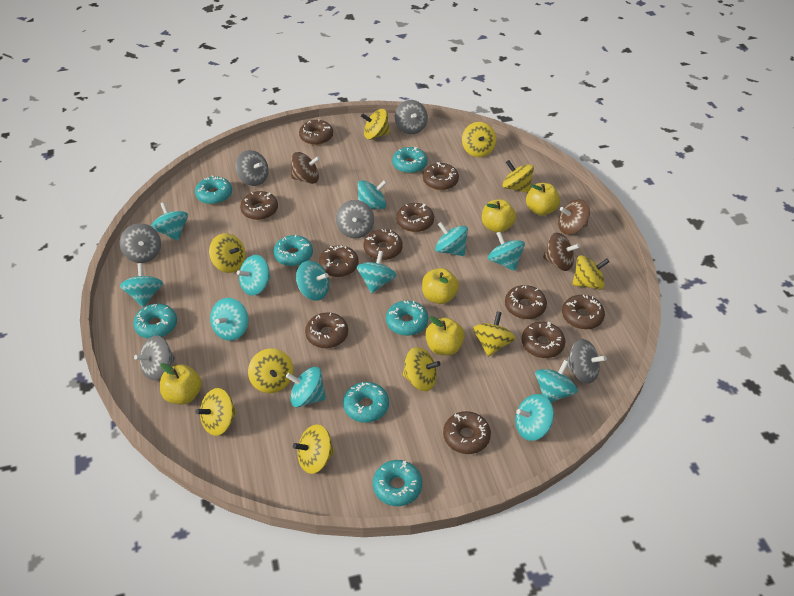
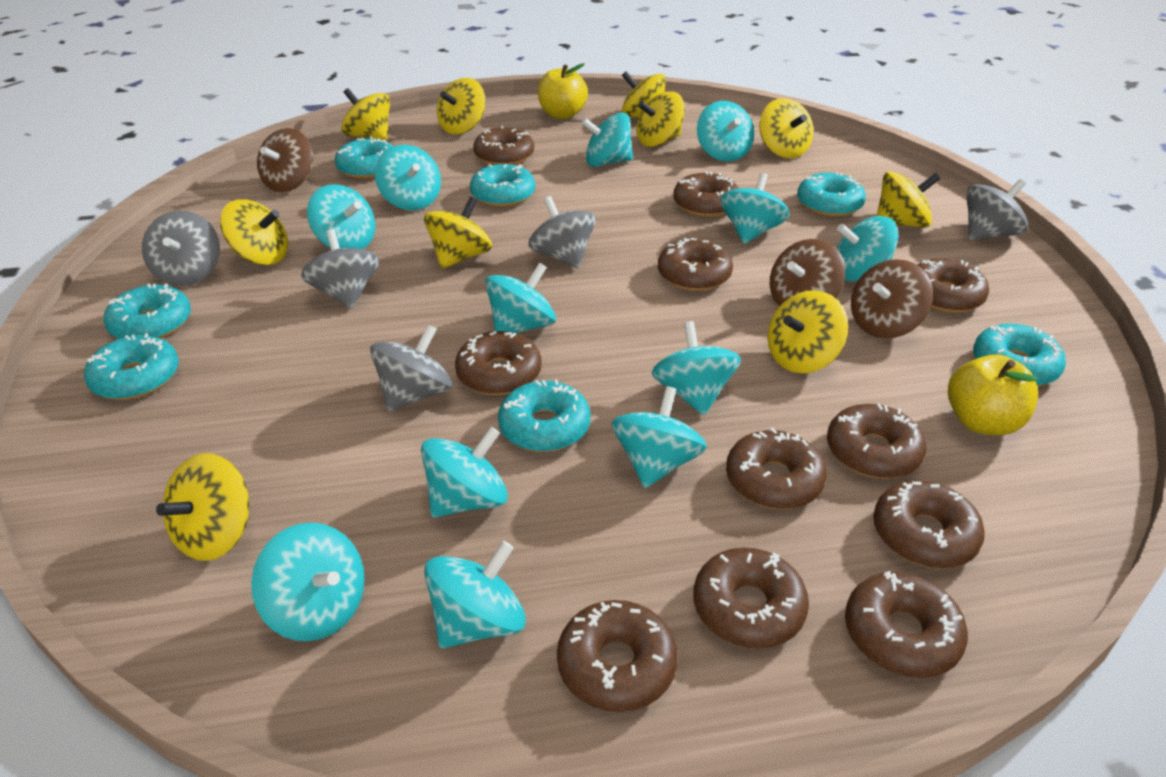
grey spinning top: 6 -> 5
yellow apple: 5 -> 2

